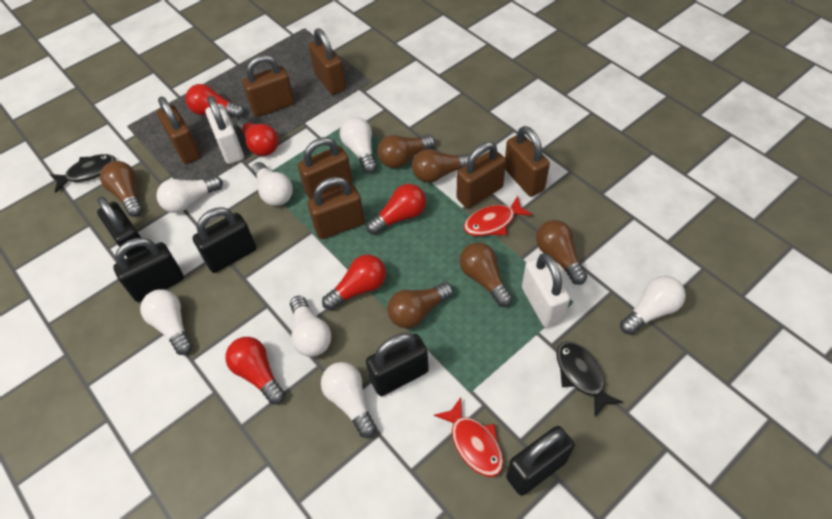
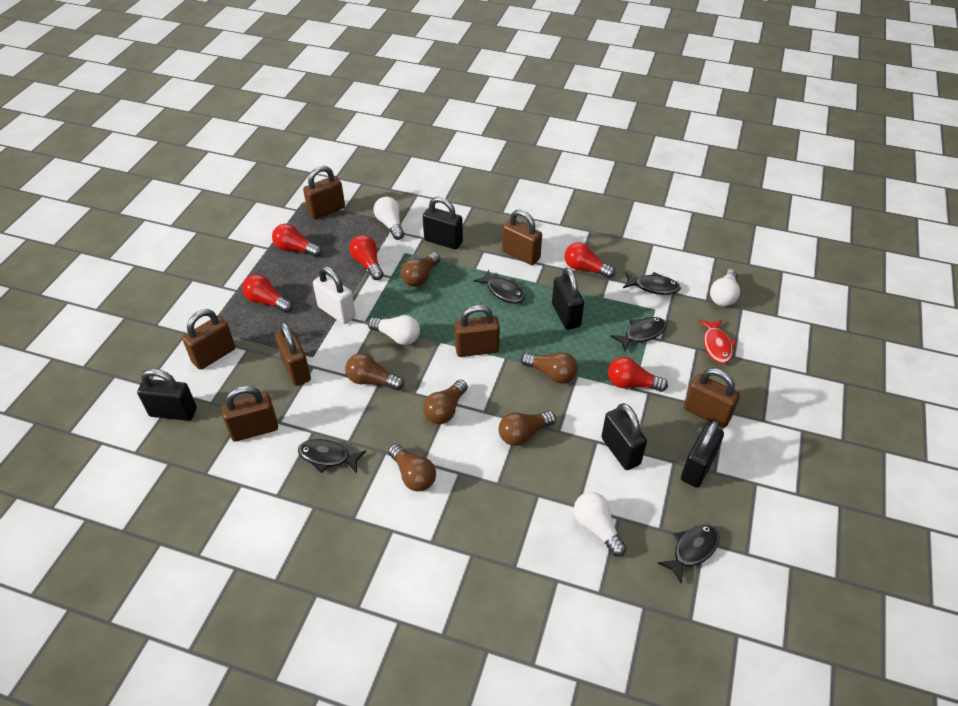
black fish: 2 -> 5
red fish: 2 -> 1
white light bulb: 7 -> 4
white padlock: 2 -> 1

